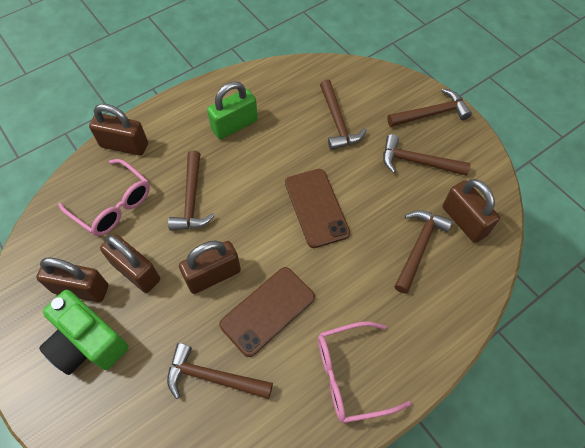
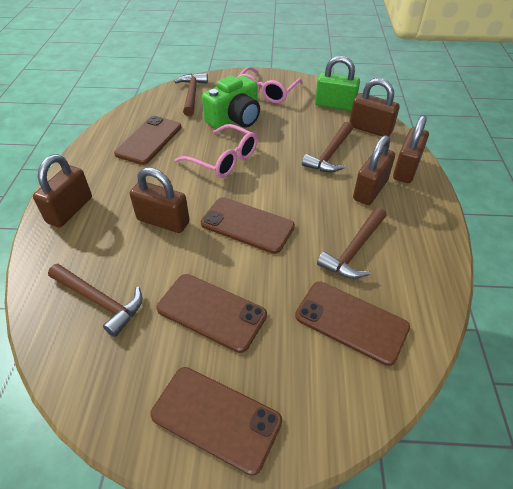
brown hammer: 6 -> 4
brown phone: 2 -> 5

